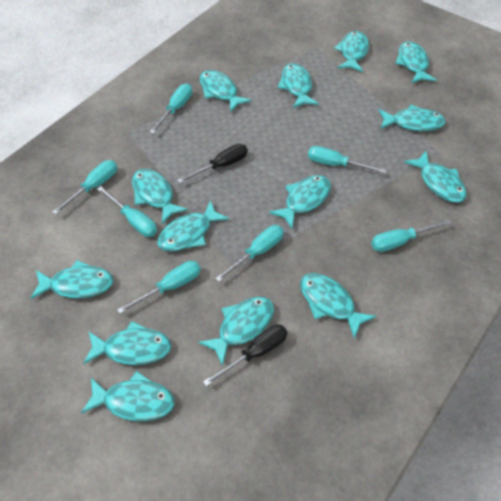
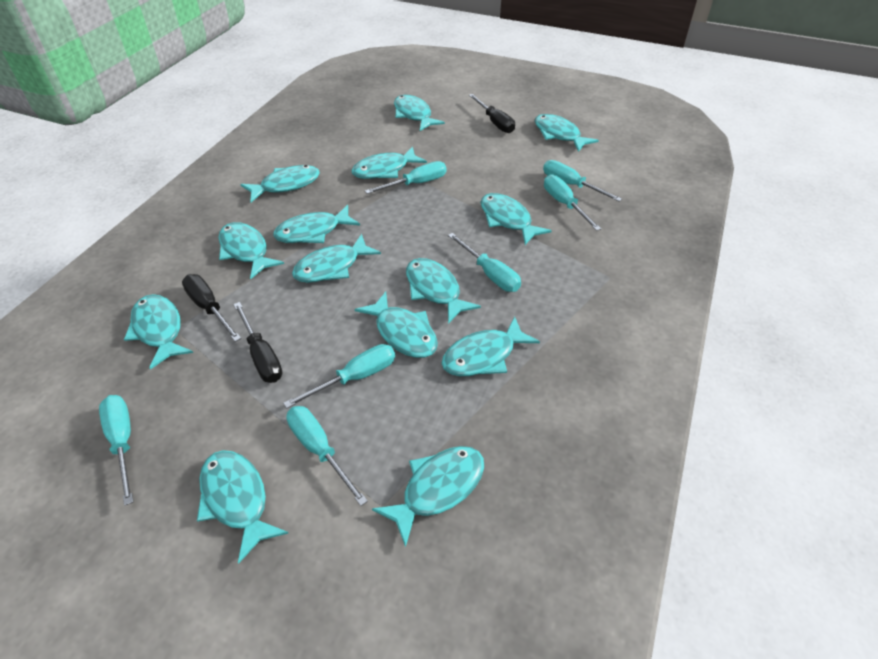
black screwdriver: 2 -> 3

